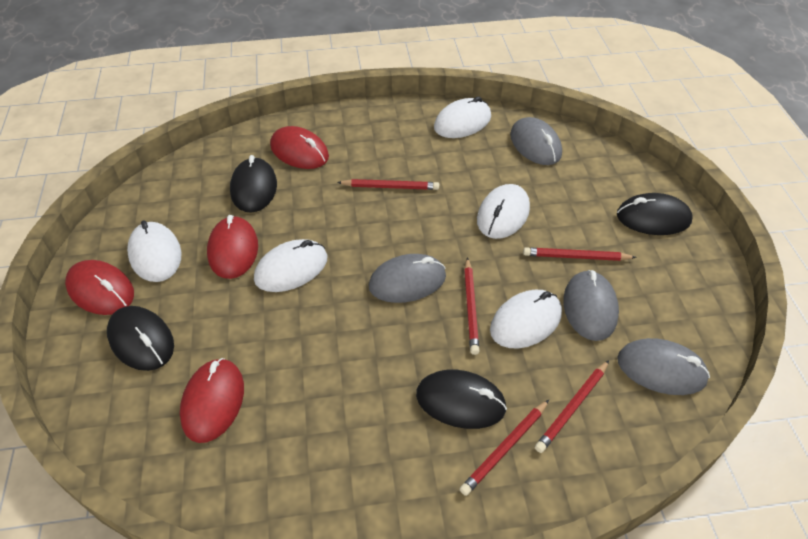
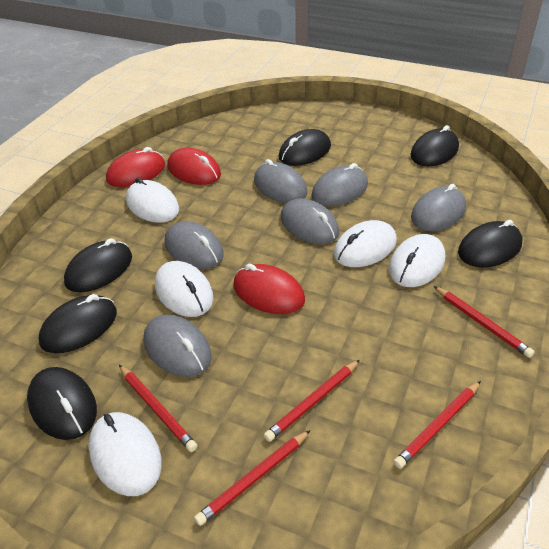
black mouse: 4 -> 6
grey mouse: 4 -> 6
red mouse: 4 -> 3

